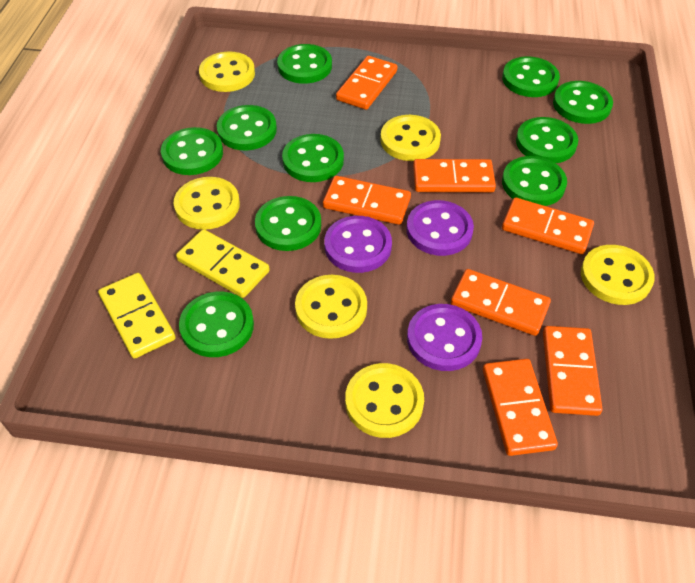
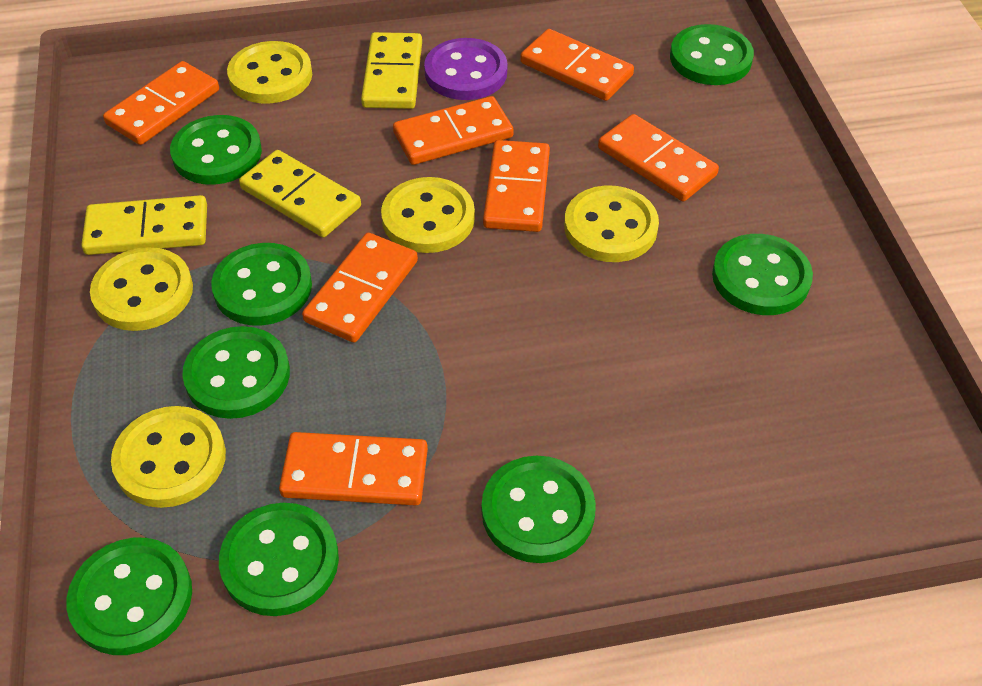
green button: 10 -> 8
purple button: 3 -> 1
yellow button: 6 -> 5
yellow domino: 2 -> 3

